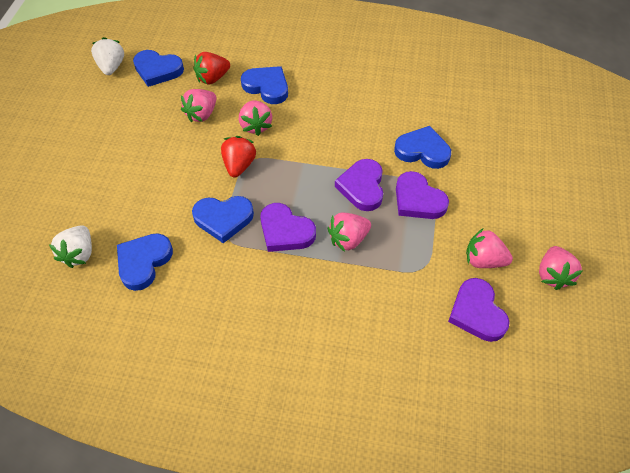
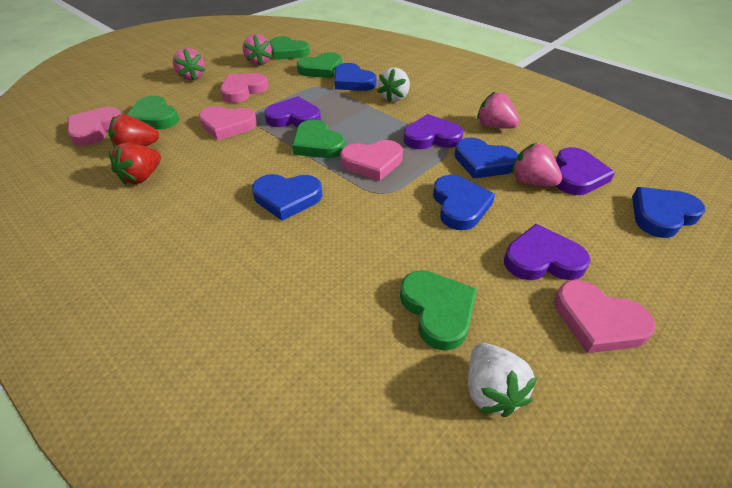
green heart: 0 -> 5
pink heart: 0 -> 5
pink strawberry: 5 -> 4

